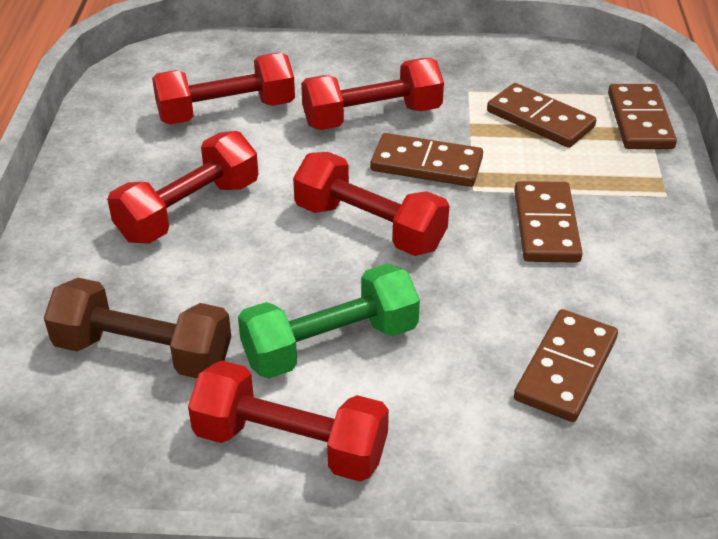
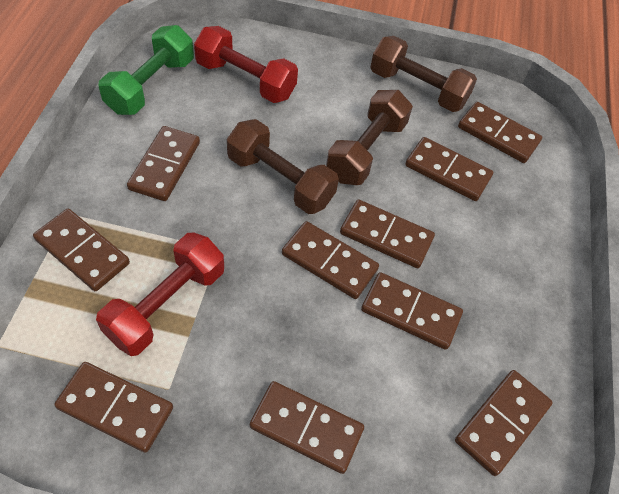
brown domino: 5 -> 10
brown dumbbell: 1 -> 3
red dumbbell: 5 -> 2

